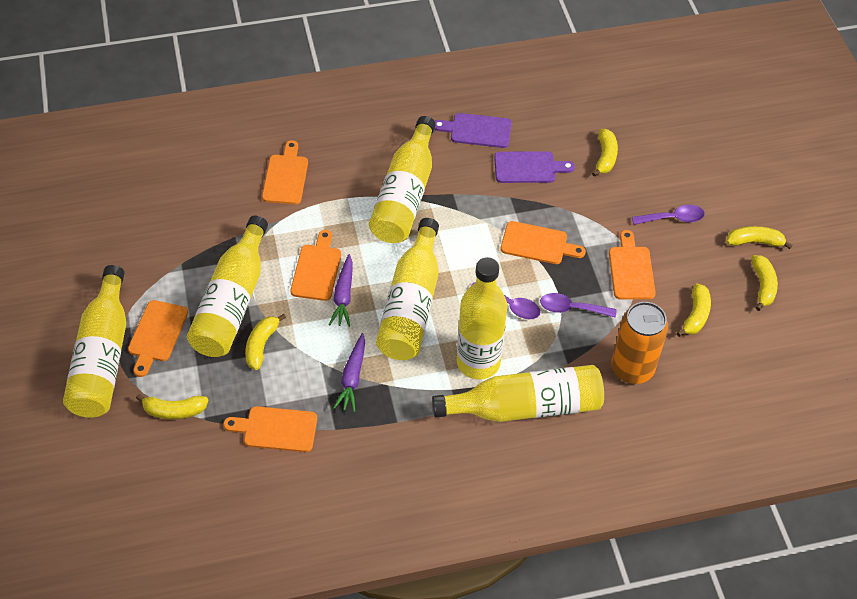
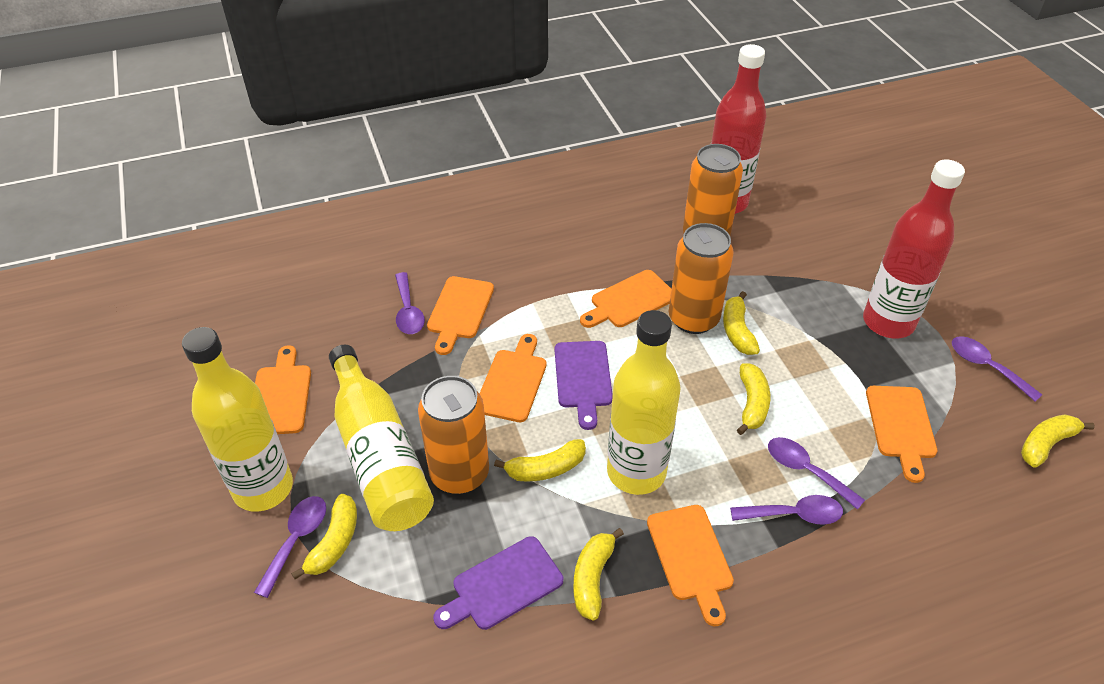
orange can: 1 -> 3
purple carrot: 2 -> 0
purple spoon: 3 -> 5
red bottle: 0 -> 2
yellow bottle: 6 -> 3

